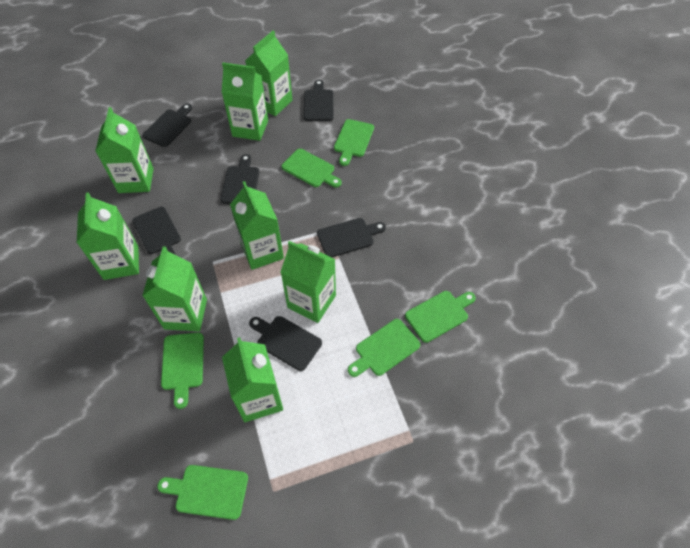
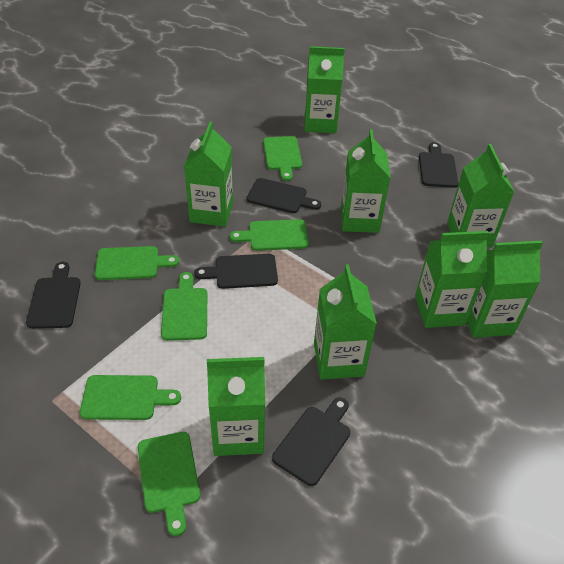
black cutting board: 6 -> 5

